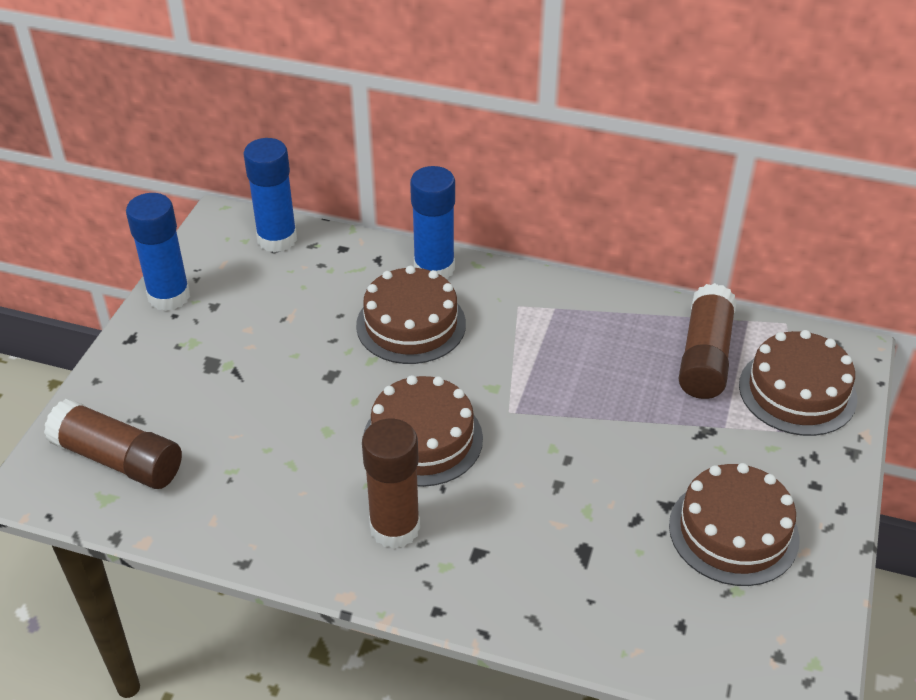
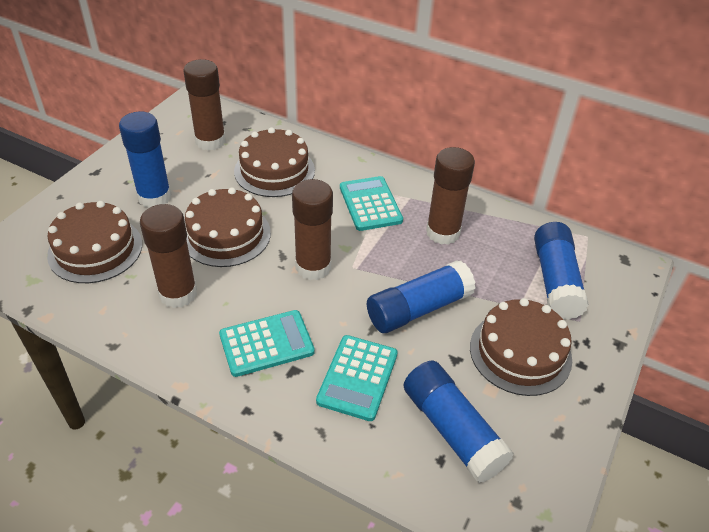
blue glue stick: 3 -> 4
brown glue stick: 3 -> 4
turquoise calculator: 0 -> 3

